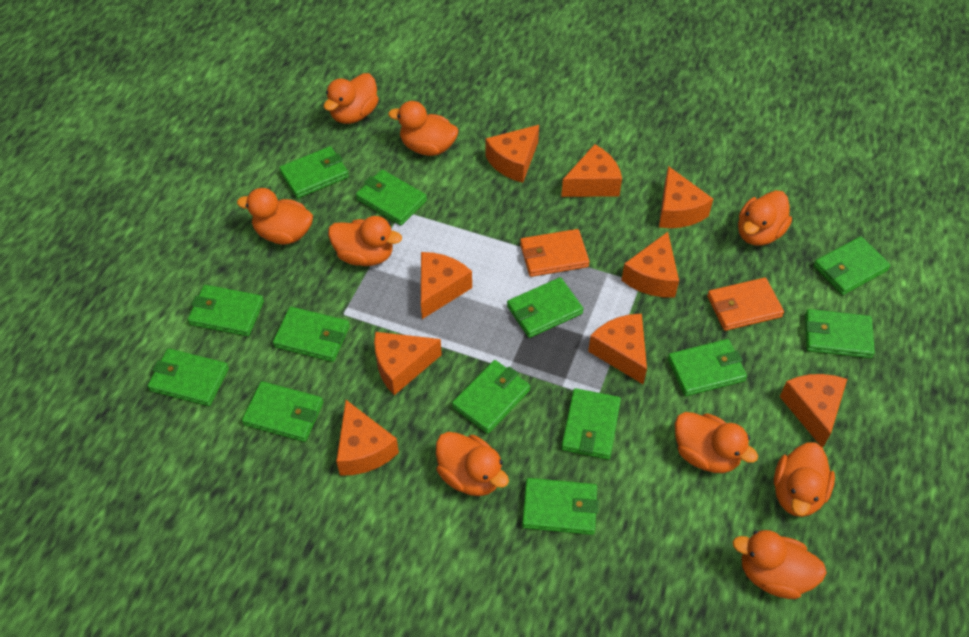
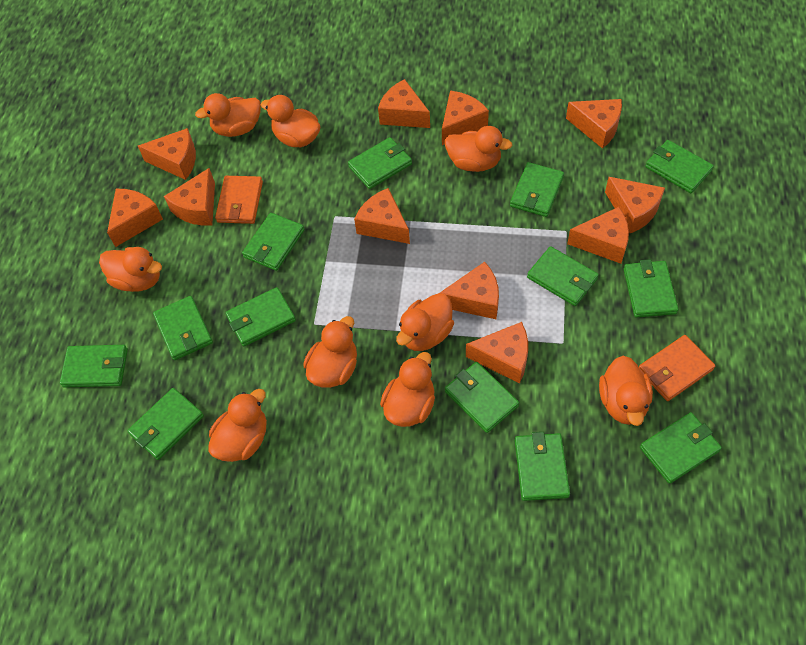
orange cheese: 9 -> 11

